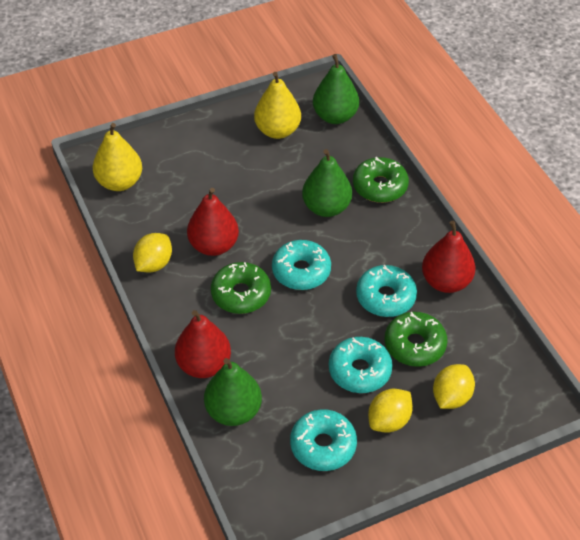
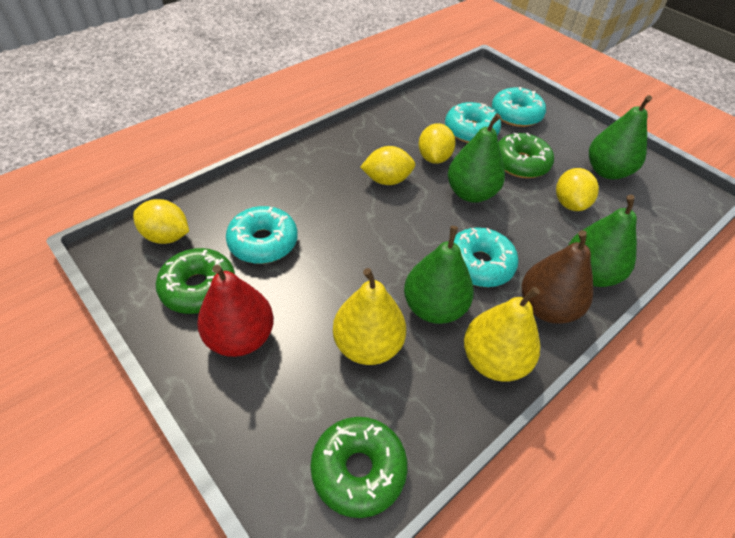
brown pear: 0 -> 1
green pear: 3 -> 4
red pear: 3 -> 1
yellow lemon: 3 -> 4

